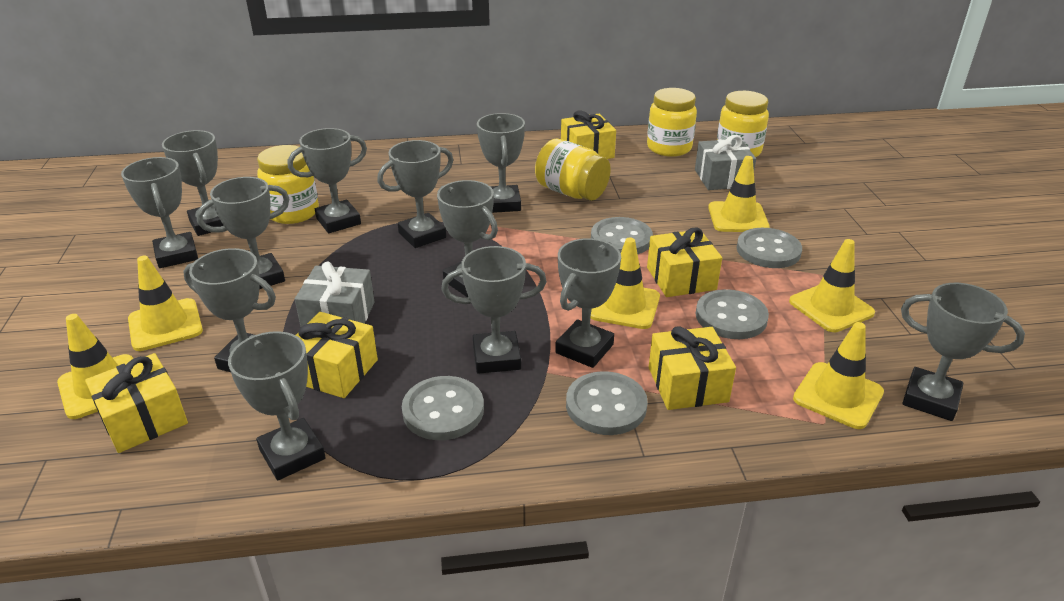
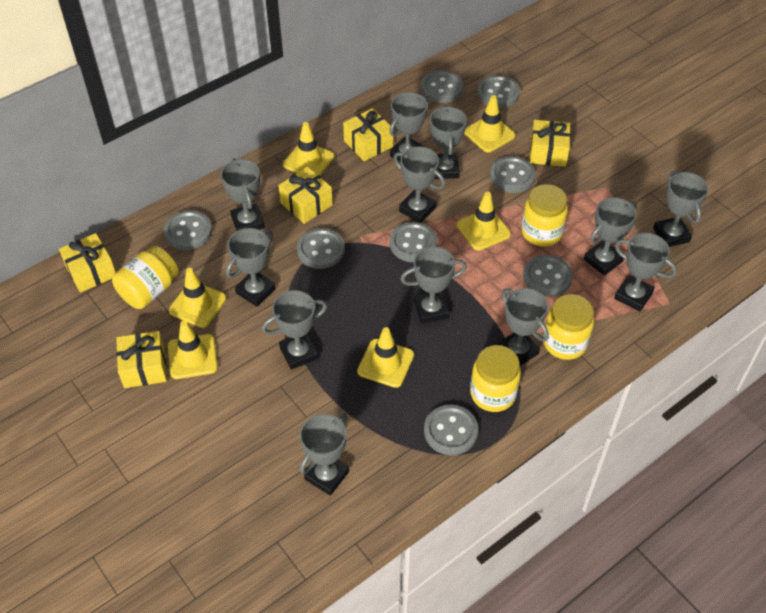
grey button: 5 -> 8
grey gift: 2 -> 0

